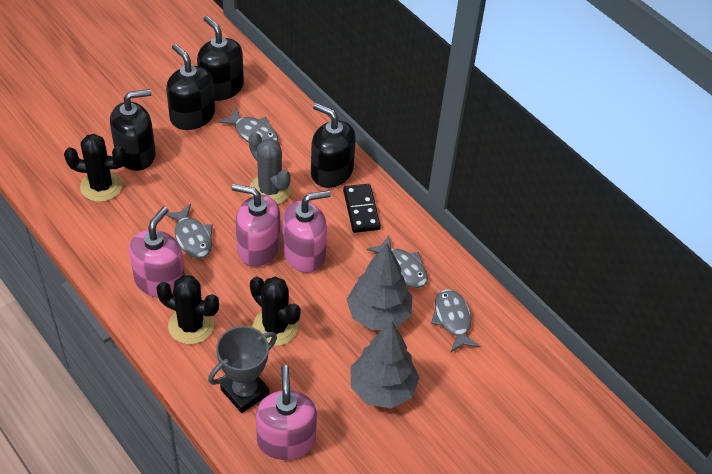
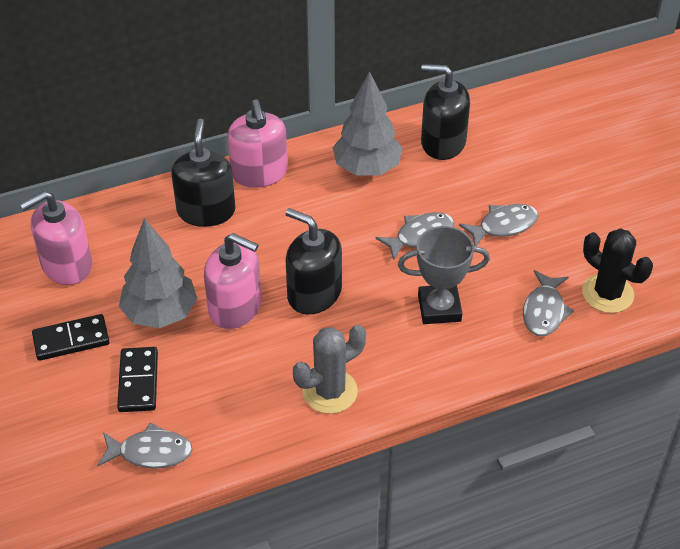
black cactus: 3 -> 1
black domino: 1 -> 2
black soap dispenser: 4 -> 3
pink soap dispenser: 4 -> 3

